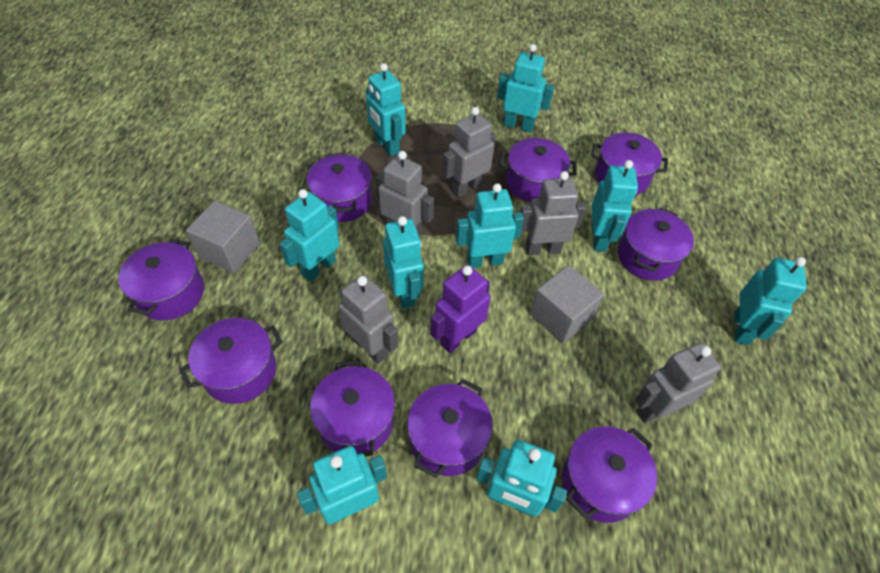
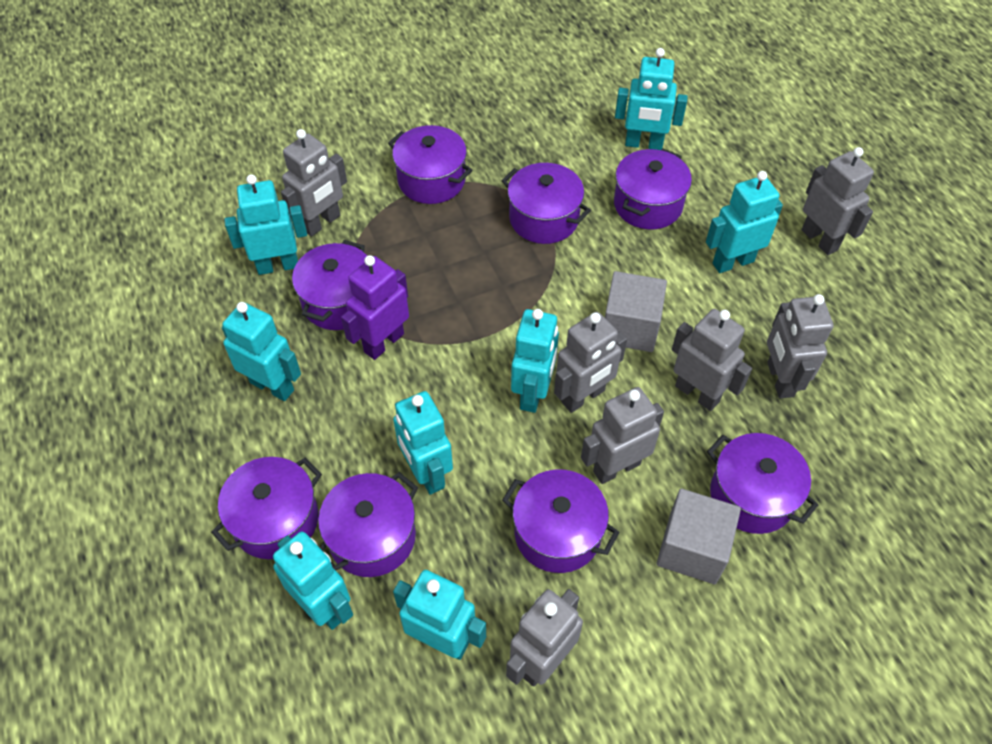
grey robot: 5 -> 7
purple pot: 9 -> 8
turquoise robot: 9 -> 8

